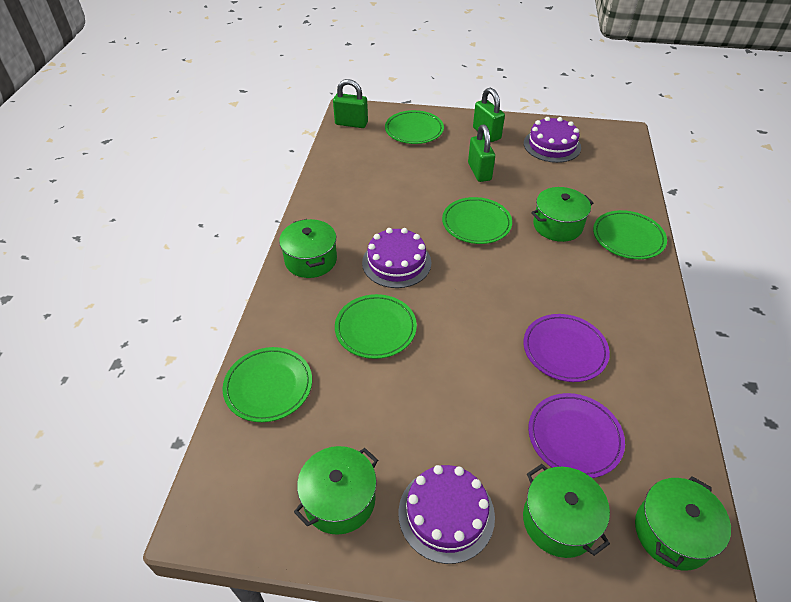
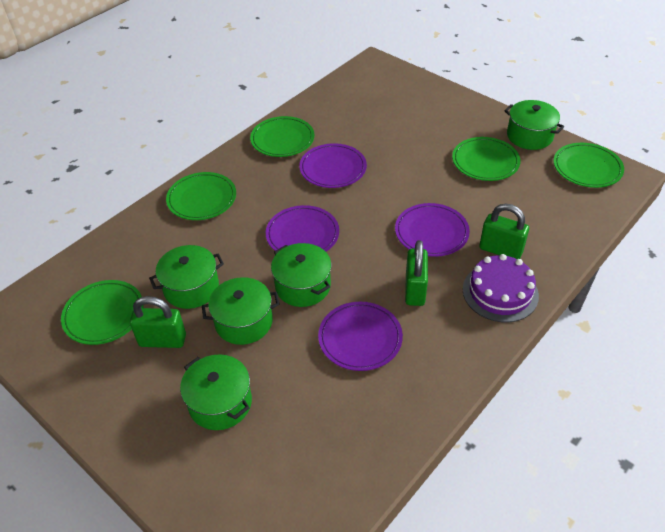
purple cake: 3 -> 1
purple plate: 2 -> 4

